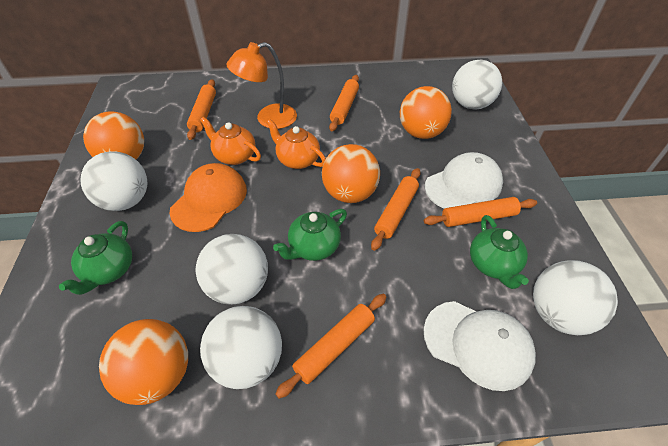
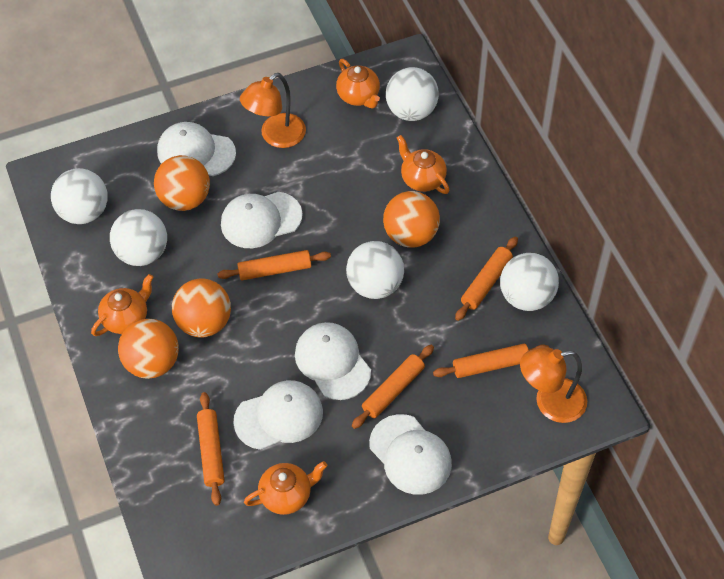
green teapot: 3 -> 0
orange cap: 1 -> 0
orange lamp: 1 -> 2
orange teapot: 2 -> 4
white cap: 2 -> 5

